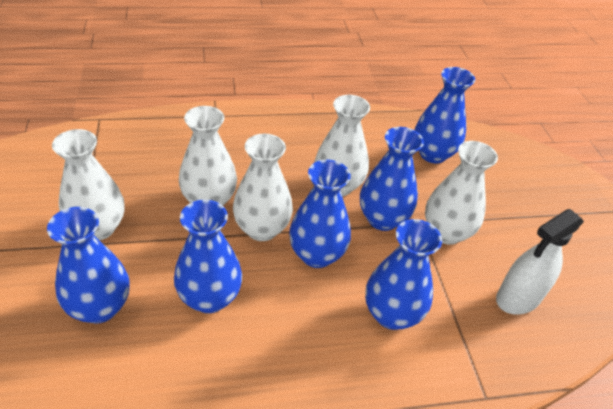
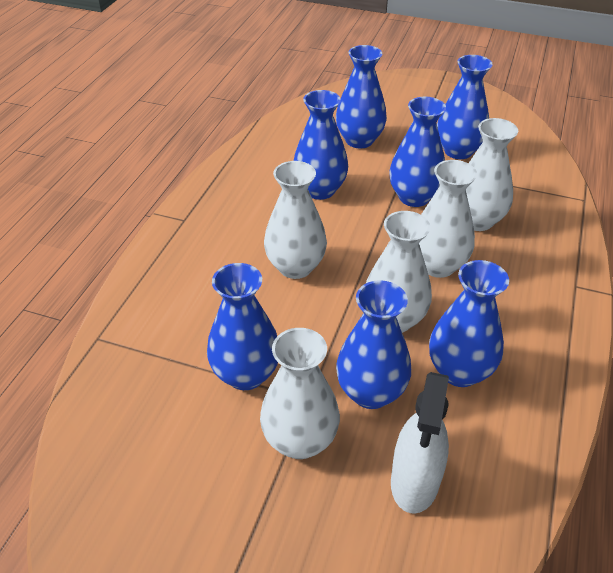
blue vase: 6 -> 7

